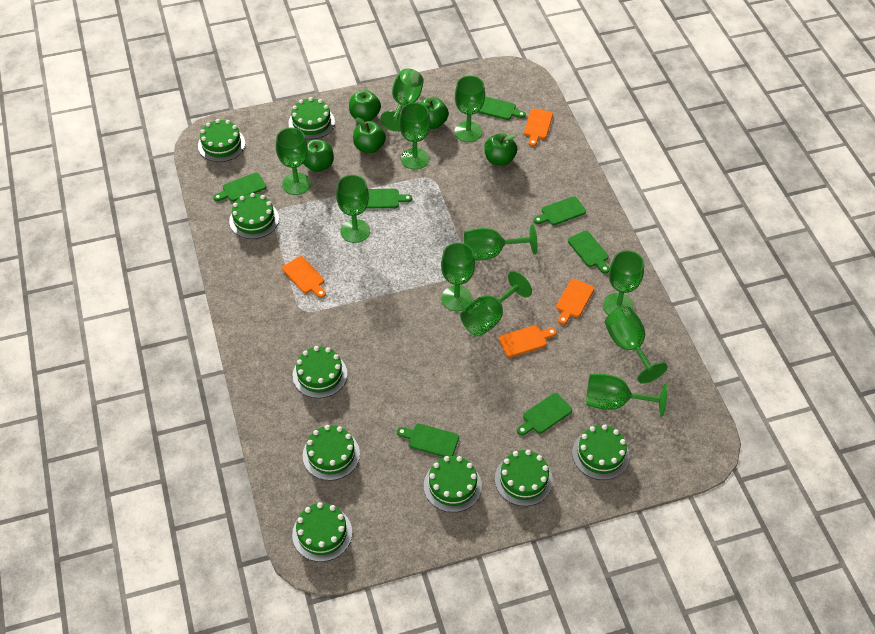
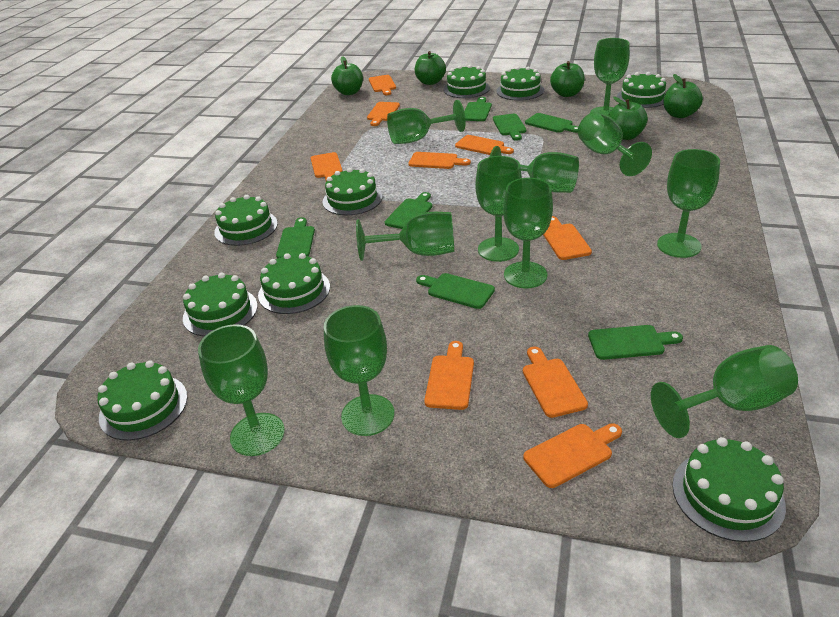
orange cutting board: 4 -> 9

